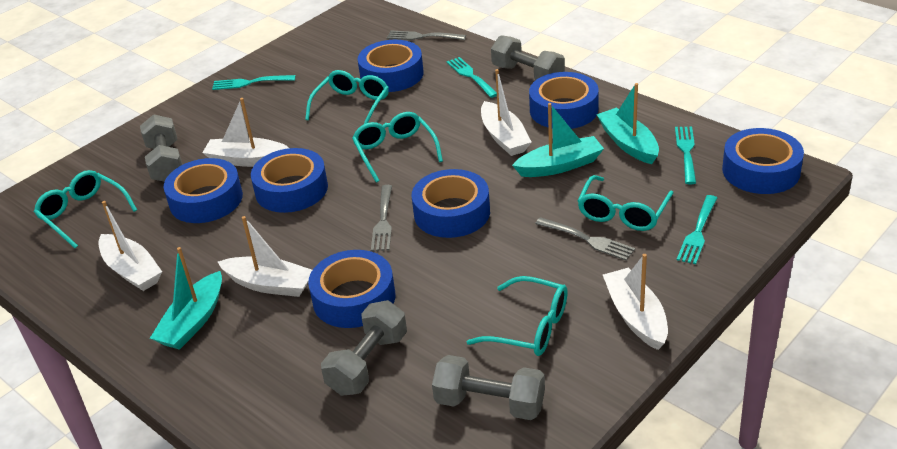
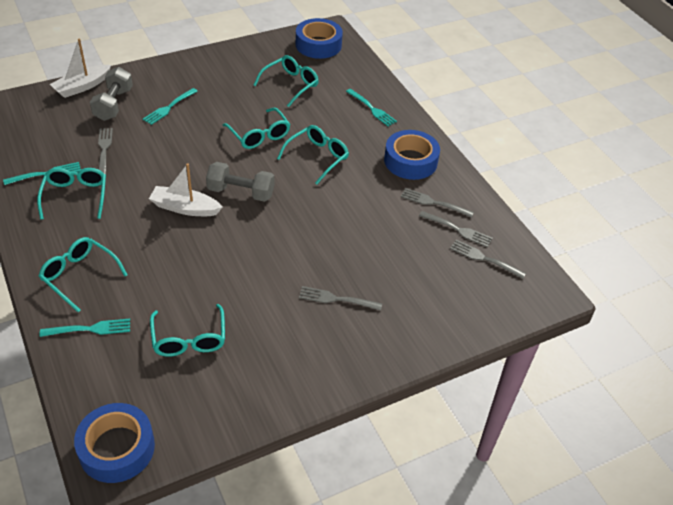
blue tape: 7 -> 3
grey dumbbell: 4 -> 2
grey fork: 3 -> 5
turquoise boat: 3 -> 0
turquoise glasses: 5 -> 6
white boat: 5 -> 2

